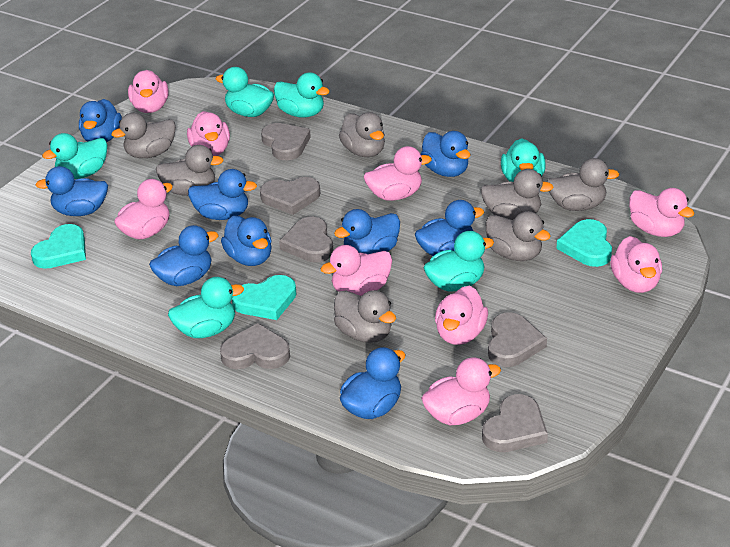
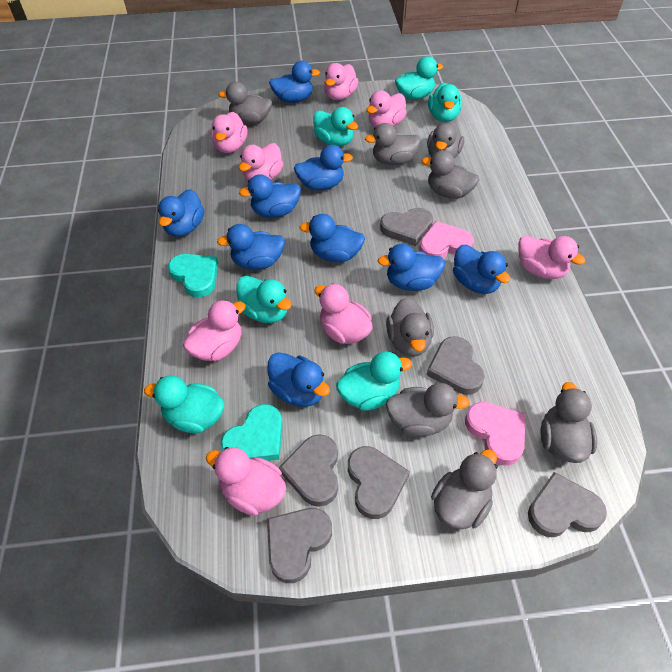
grey duck: 7 -> 8
pink duck: 9 -> 8
pink heart: 0 -> 2
turquoise heart: 3 -> 2

